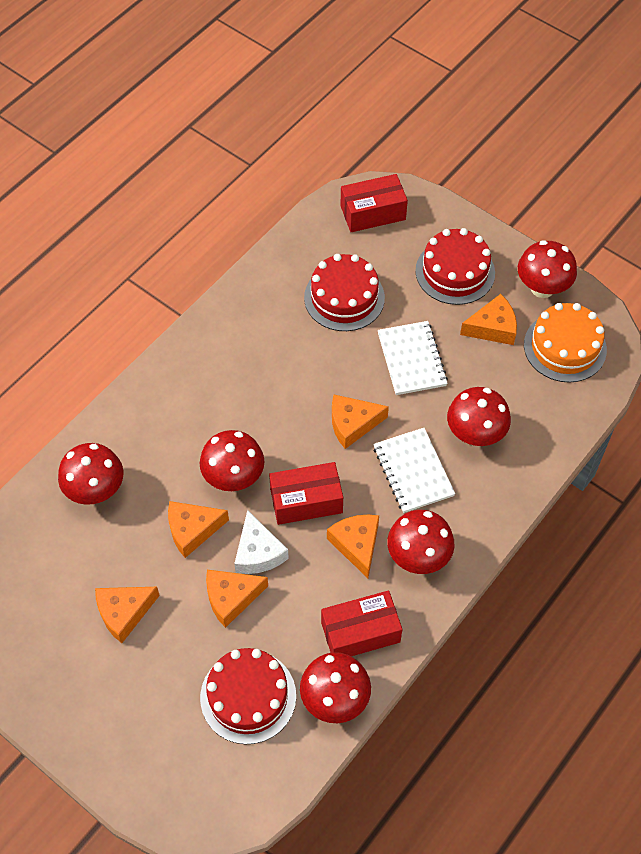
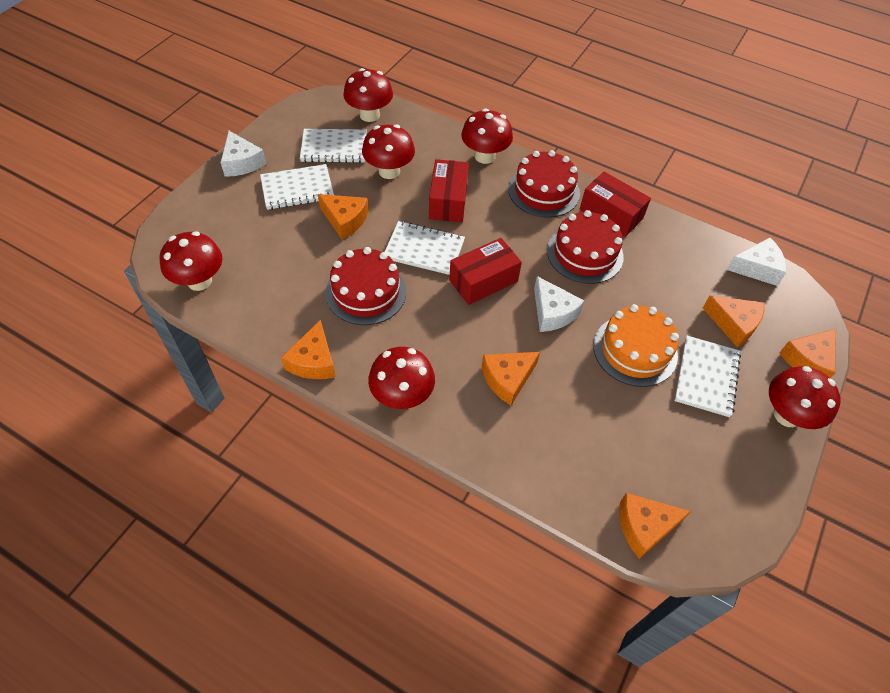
white cheese: 1 -> 3
white notebook: 2 -> 4

